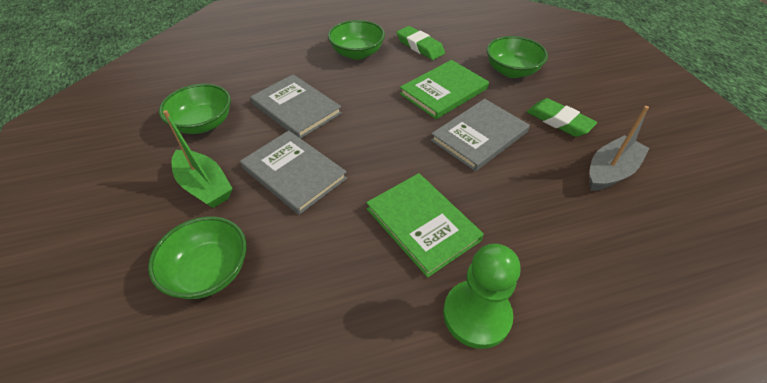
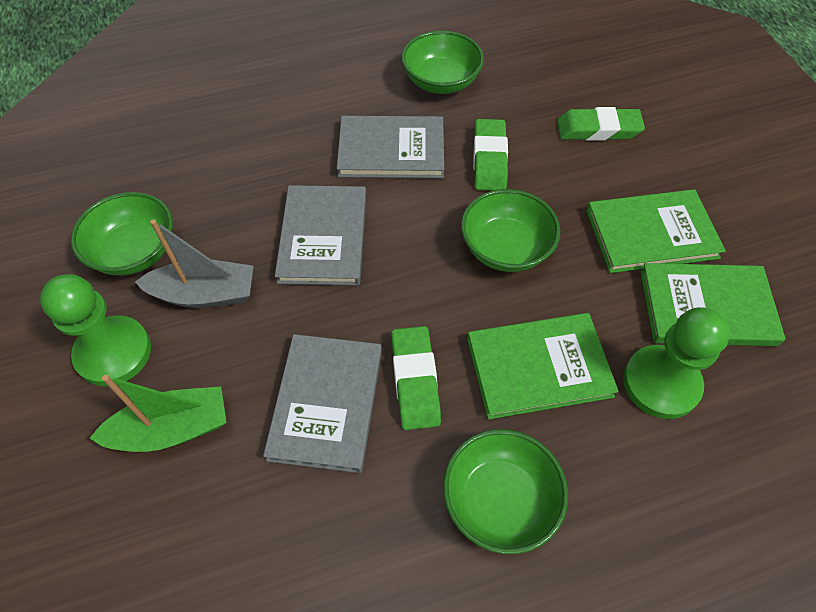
green book: 2 -> 3
green eraser: 2 -> 3
green pawn: 1 -> 2

